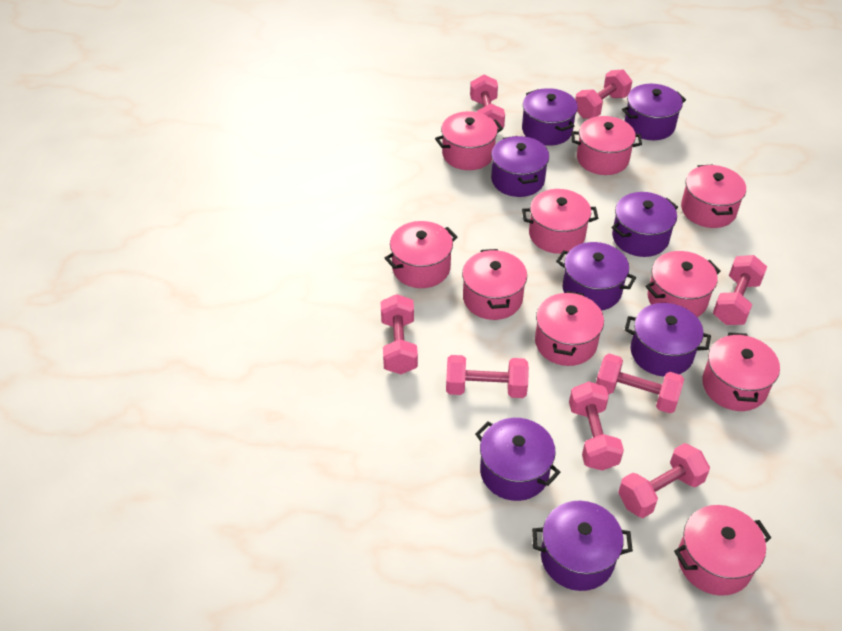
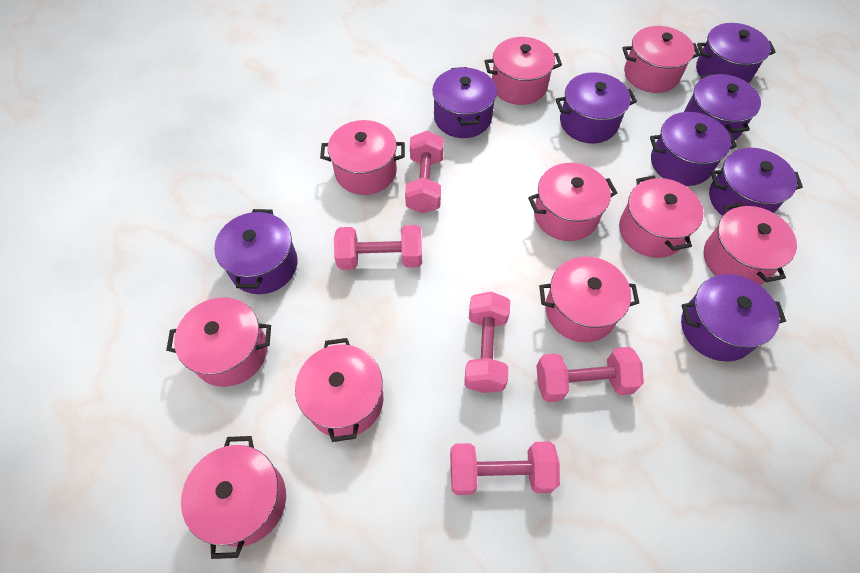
pink dumbbell: 8 -> 5

